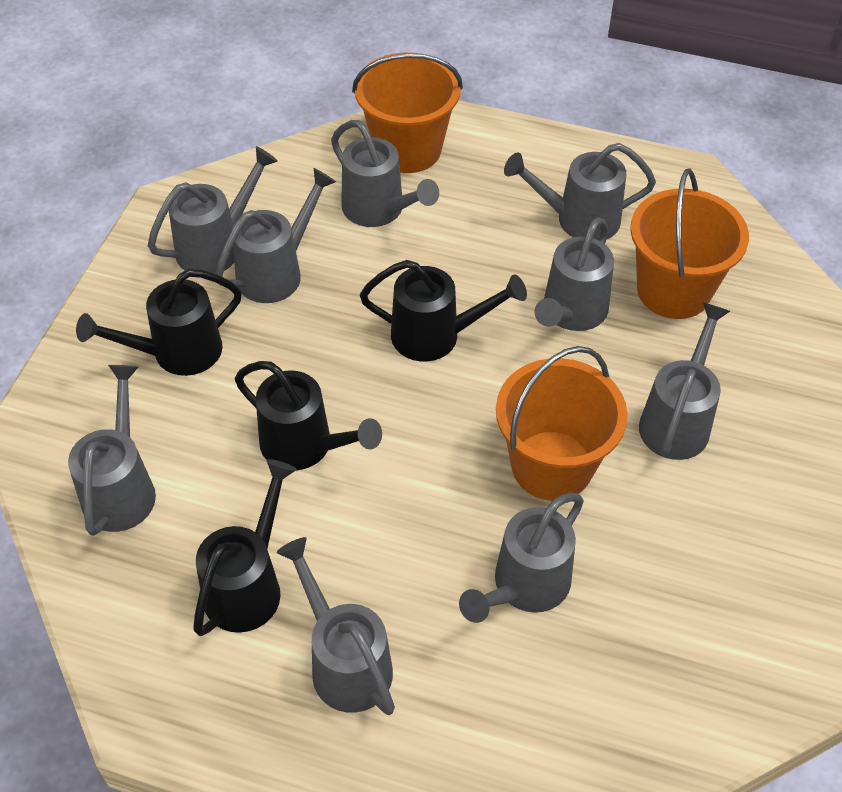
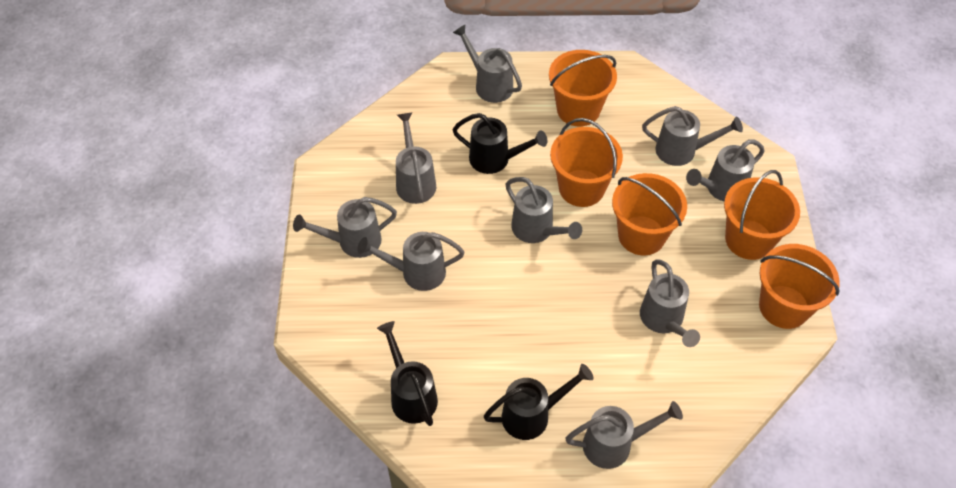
black watering can: 4 -> 3
orange bucket: 3 -> 5

